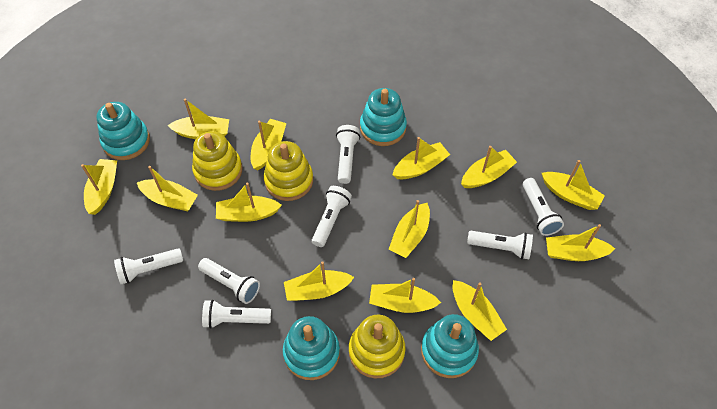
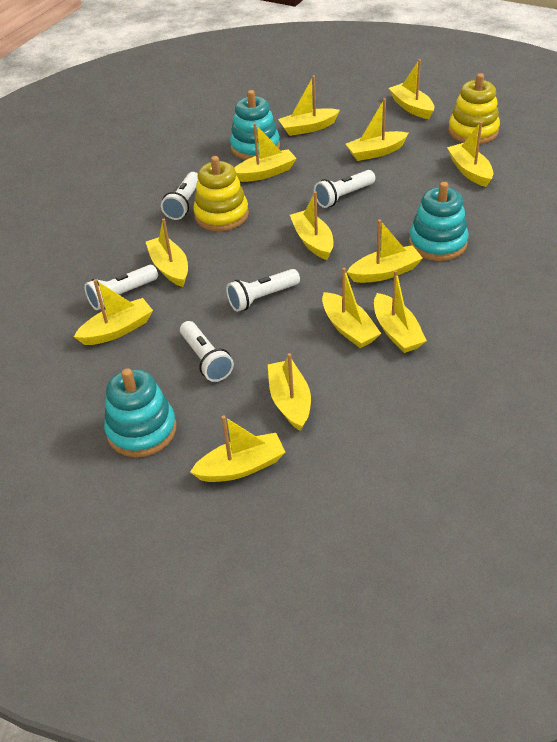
turquoise stacking toy: 4 -> 3
white flashlight: 7 -> 5
yellow stacking toy: 3 -> 2

